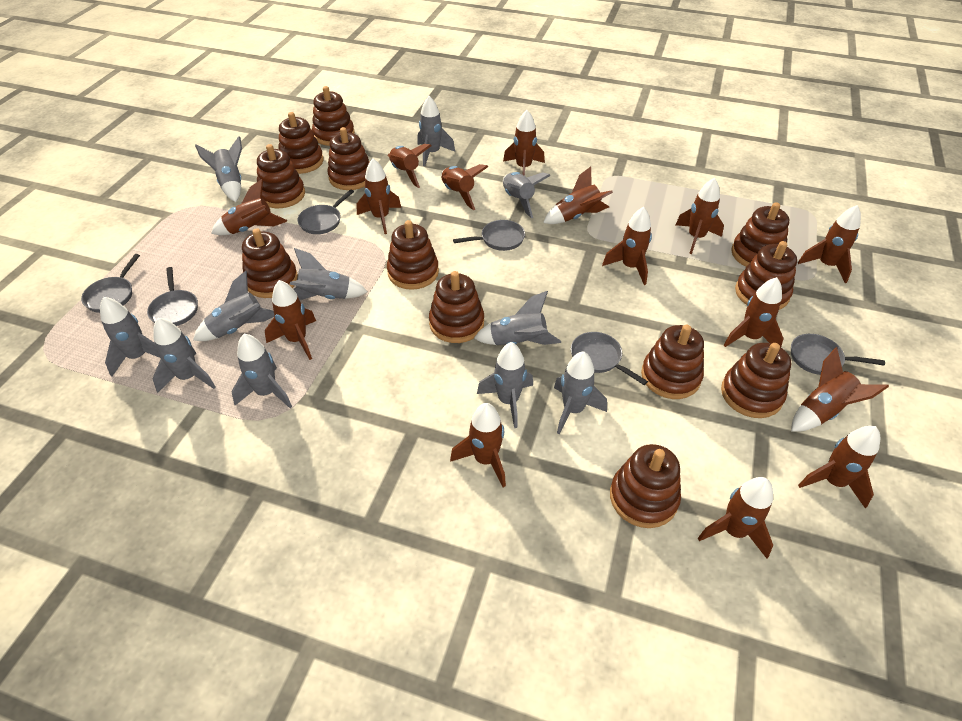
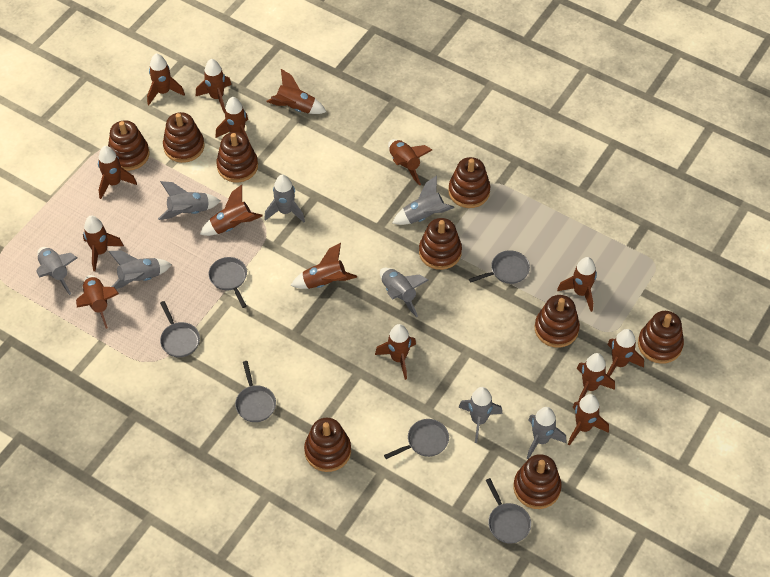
brown stacking toy: 12 -> 9
grey rocket: 11 -> 8

